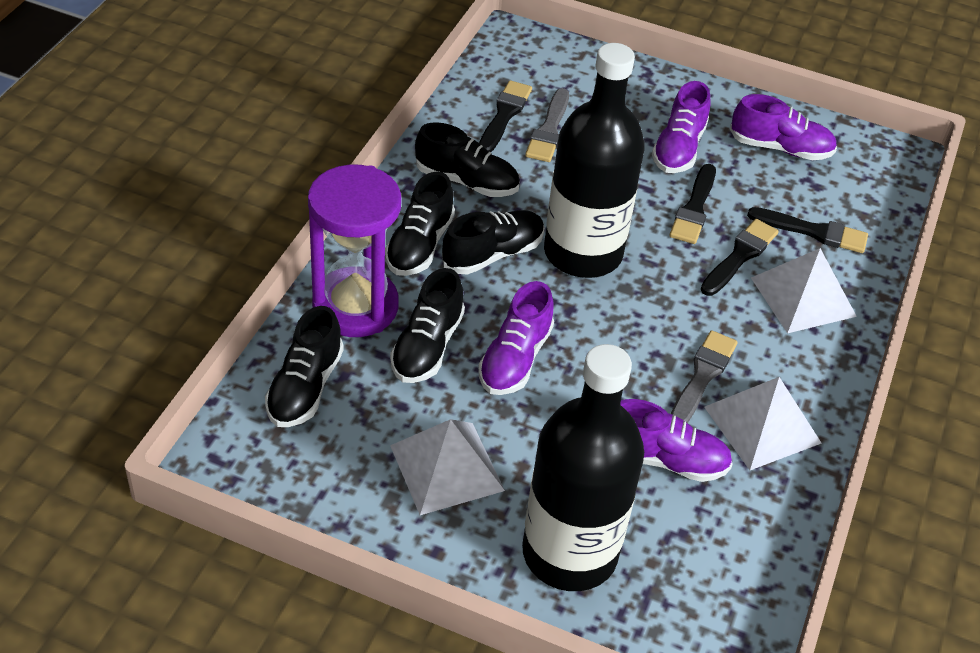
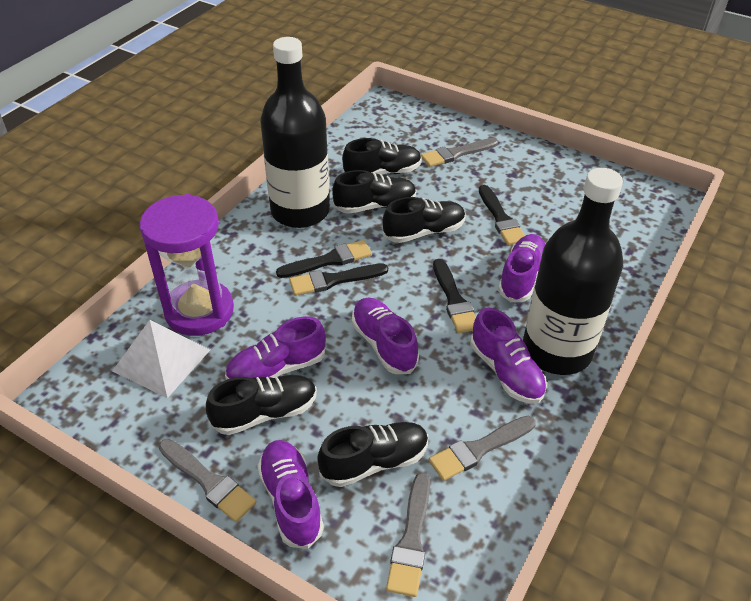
grey brush: 2 -> 4
purple shoe: 4 -> 5
white pyramid: 3 -> 1

